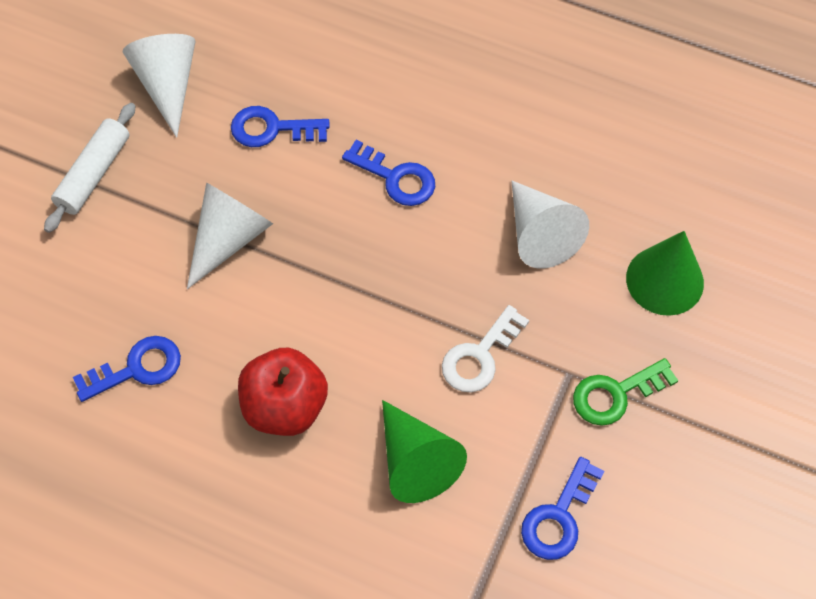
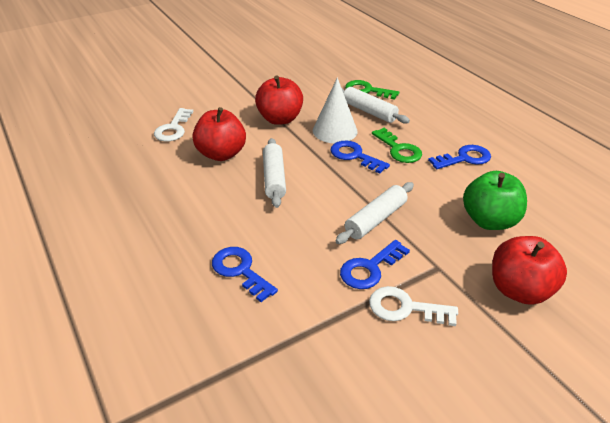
green apple: 0 -> 1
green cone: 2 -> 0
green key: 1 -> 2
red apple: 1 -> 3
white cone: 3 -> 1
white key: 1 -> 2
white rolling pin: 1 -> 3

